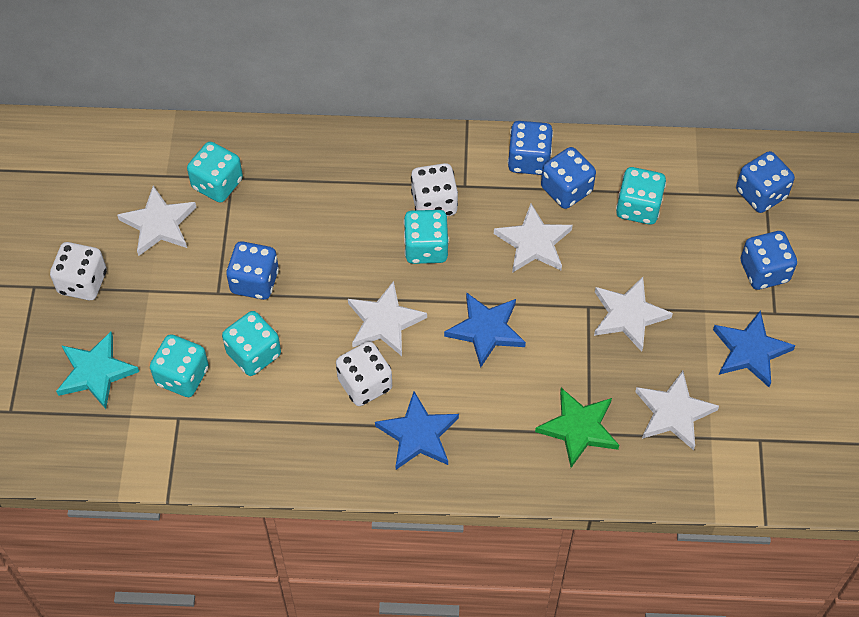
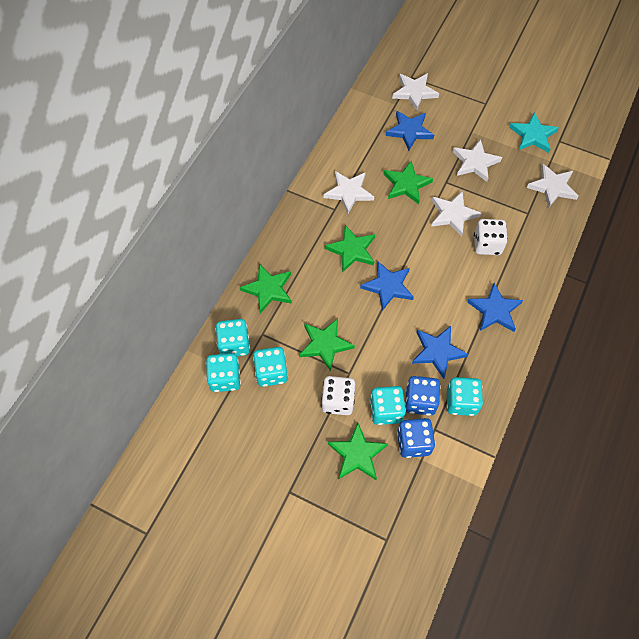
blue dice: 5 -> 2
blue star: 3 -> 4
green star: 1 -> 5
white dice: 3 -> 2

